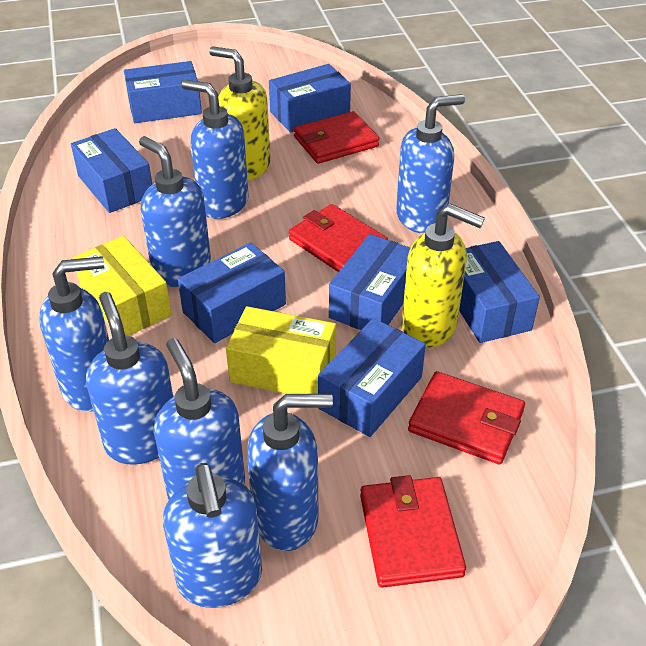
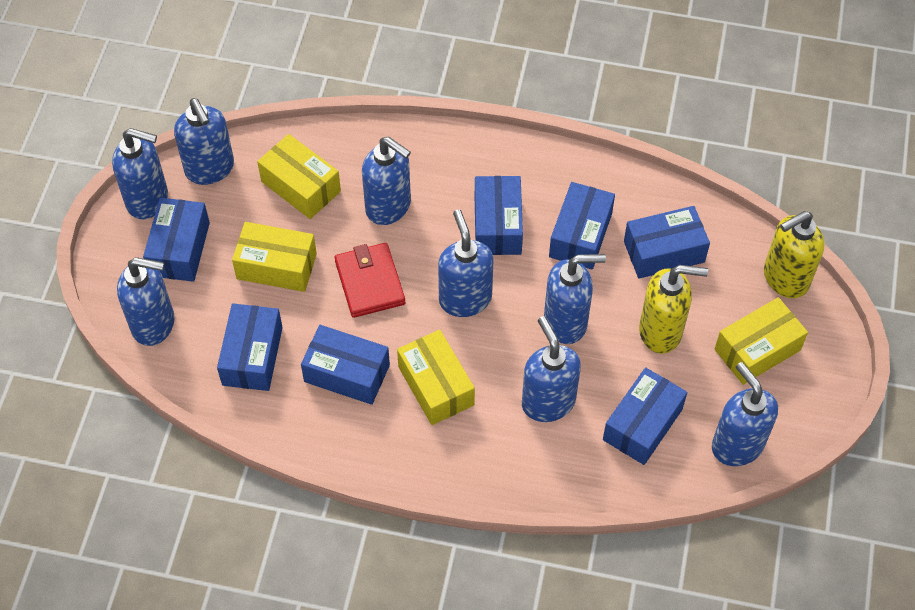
red wallet: 4 -> 1
yellow box: 2 -> 4

